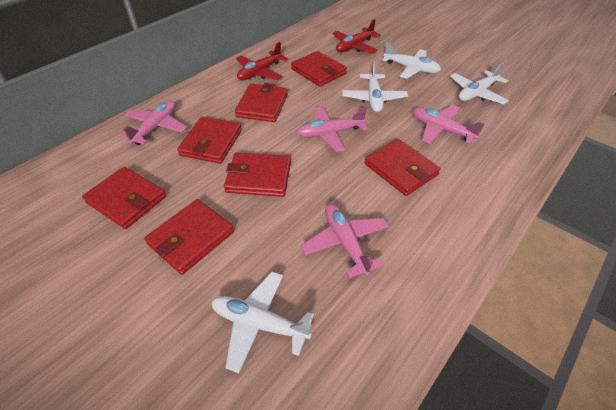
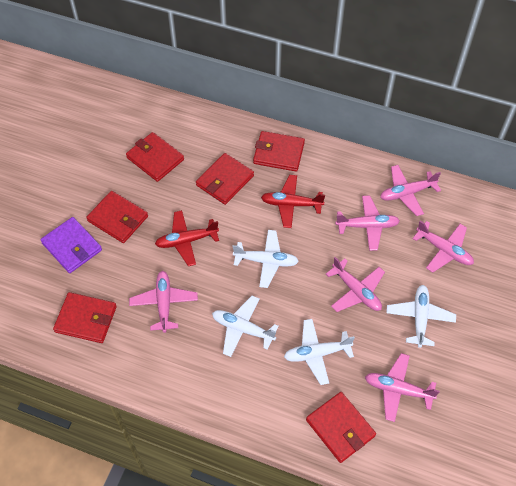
pink plane: 4 -> 6
purple wallet: 0 -> 1
red wallet: 7 -> 6

